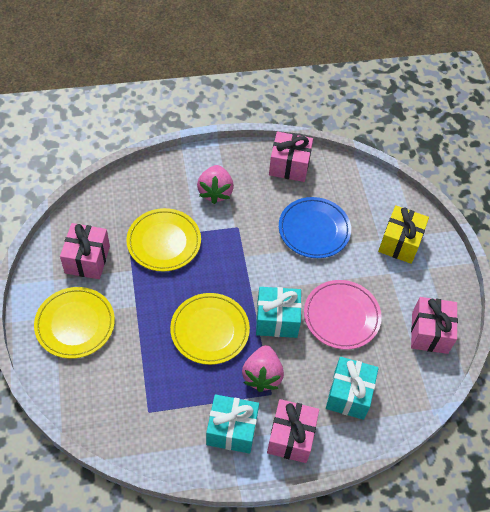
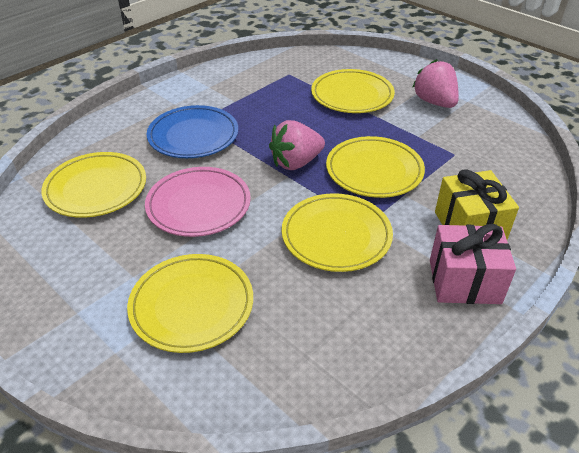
pink gift: 4 -> 1
turquoise gift: 3 -> 0
yellow plate: 3 -> 5

